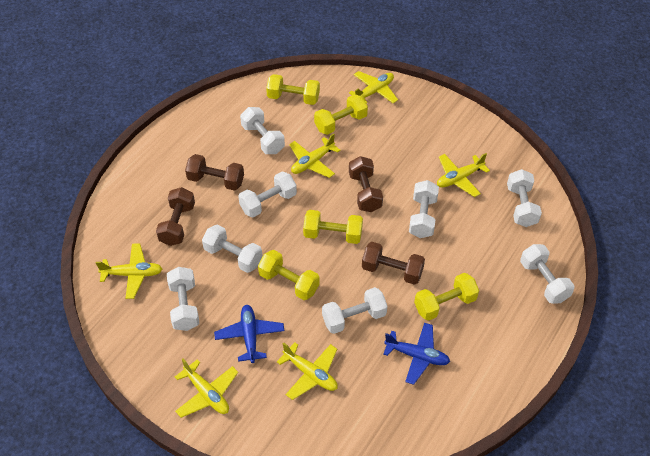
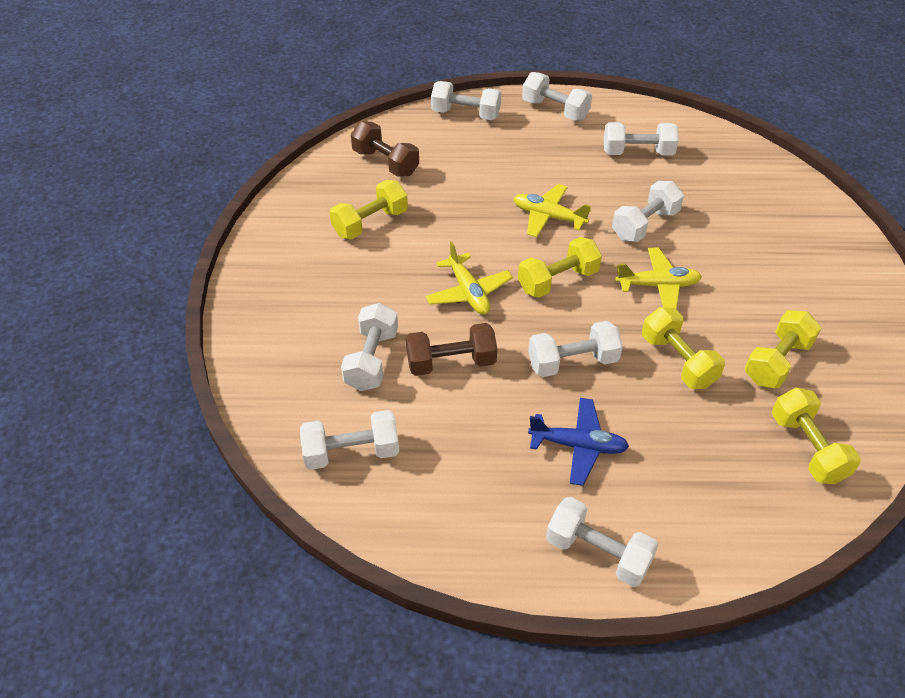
blue plane: 2 -> 1
brown dumbbell: 4 -> 2
yellow plane: 6 -> 3

